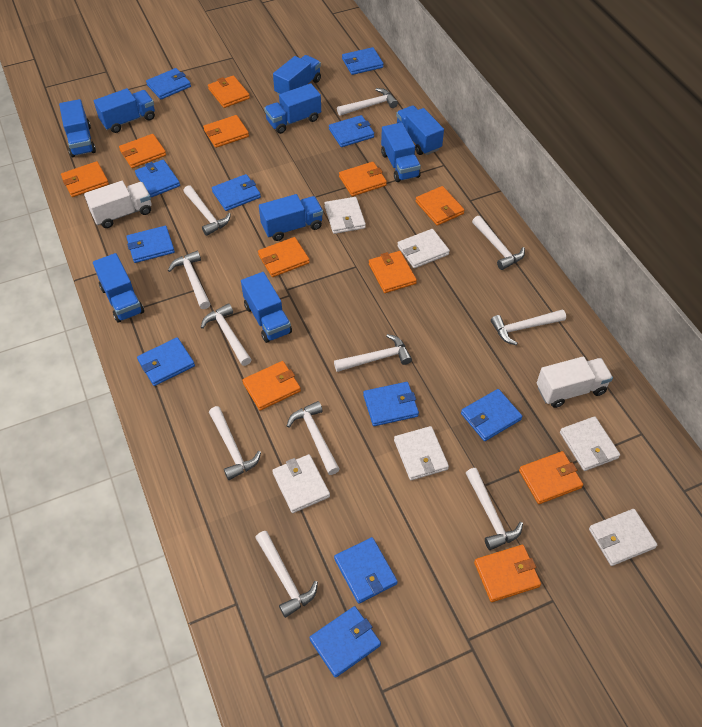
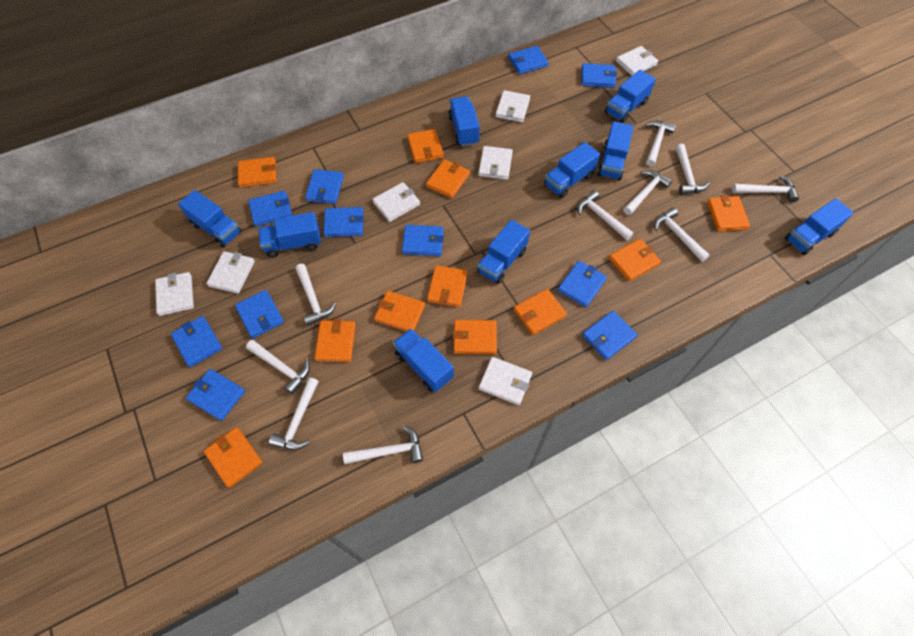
white hammer: 11 -> 10
white truck: 2 -> 0
white wallet: 6 -> 7

